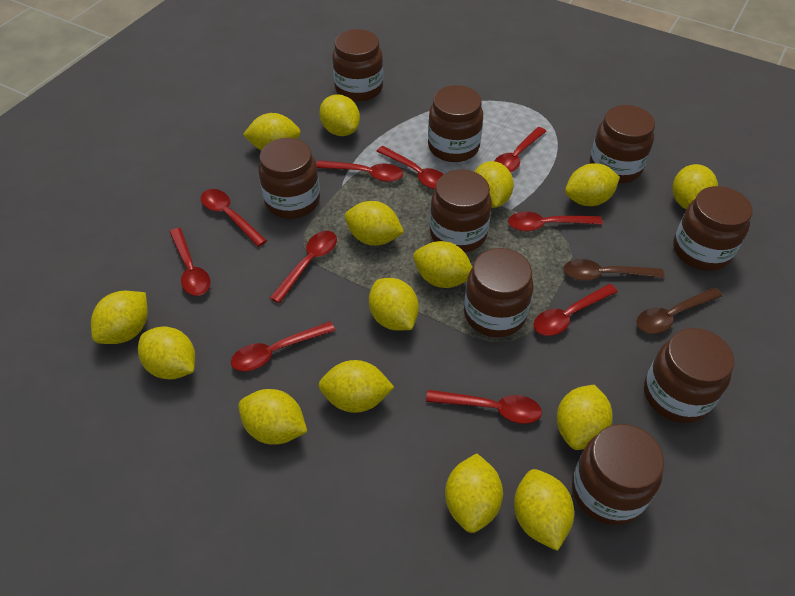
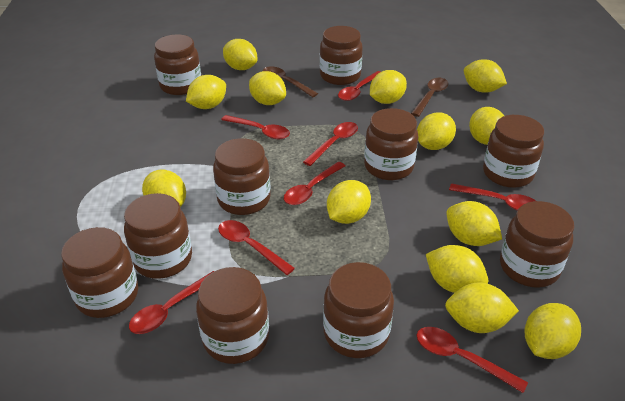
brown jar: 9 -> 10
red spoon: 10 -> 8
yellow lemon: 15 -> 13

